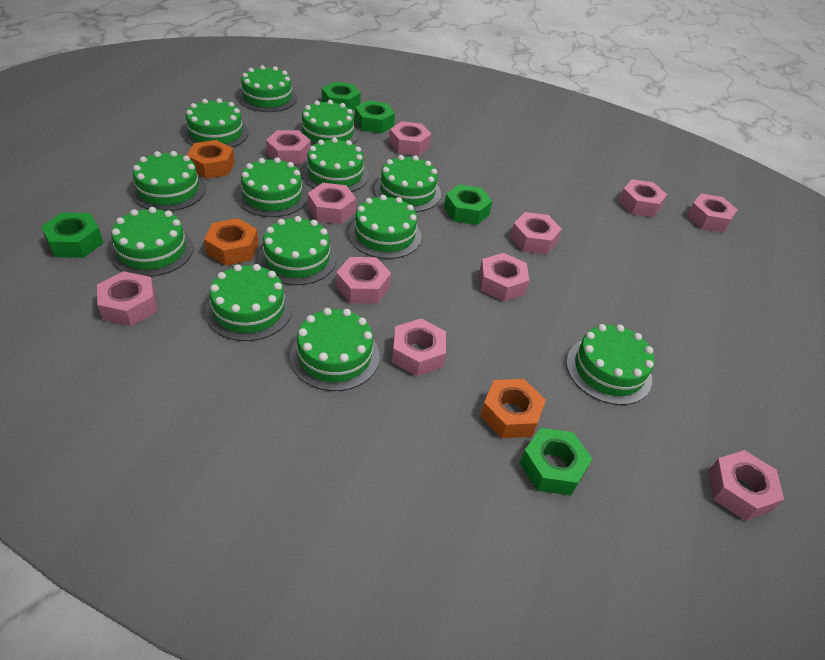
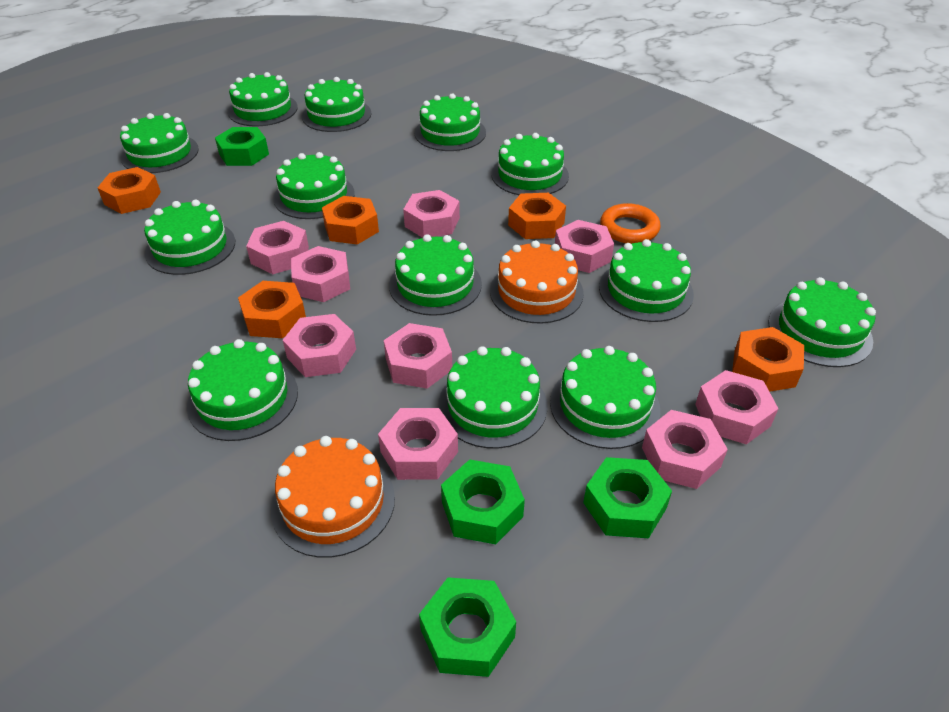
green nut: 5 -> 4
orange cake: 0 -> 2
orange nut: 3 -> 5
orange ring: 0 -> 1
pink nut: 11 -> 9

